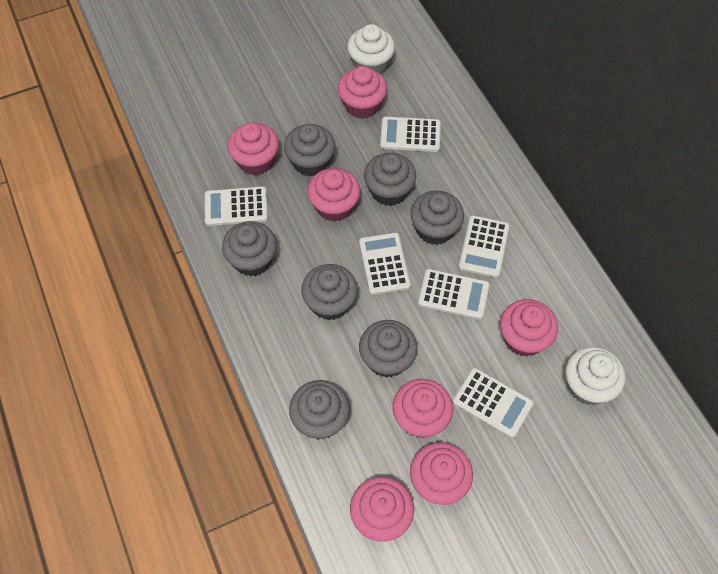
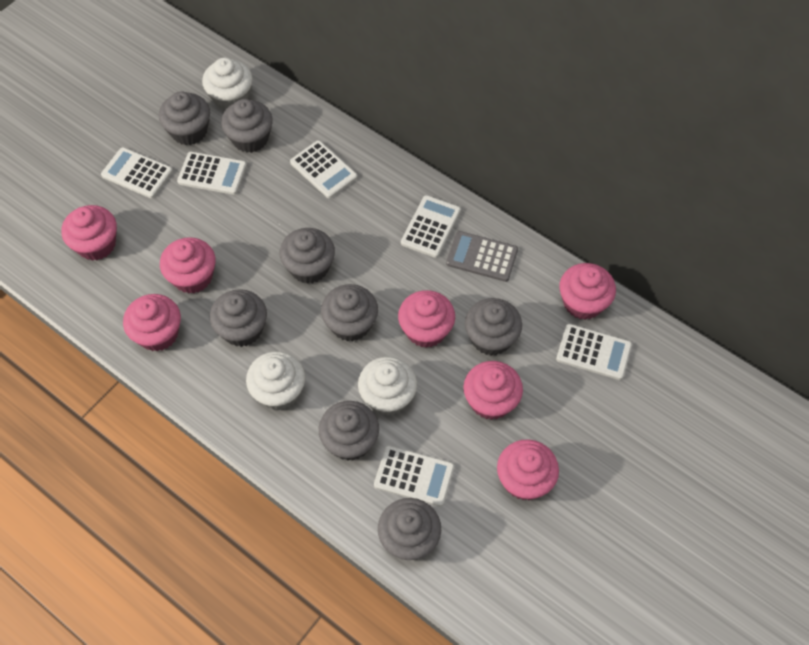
grey calculator: 0 -> 1
grey cupcake: 7 -> 8
white cupcake: 2 -> 3

